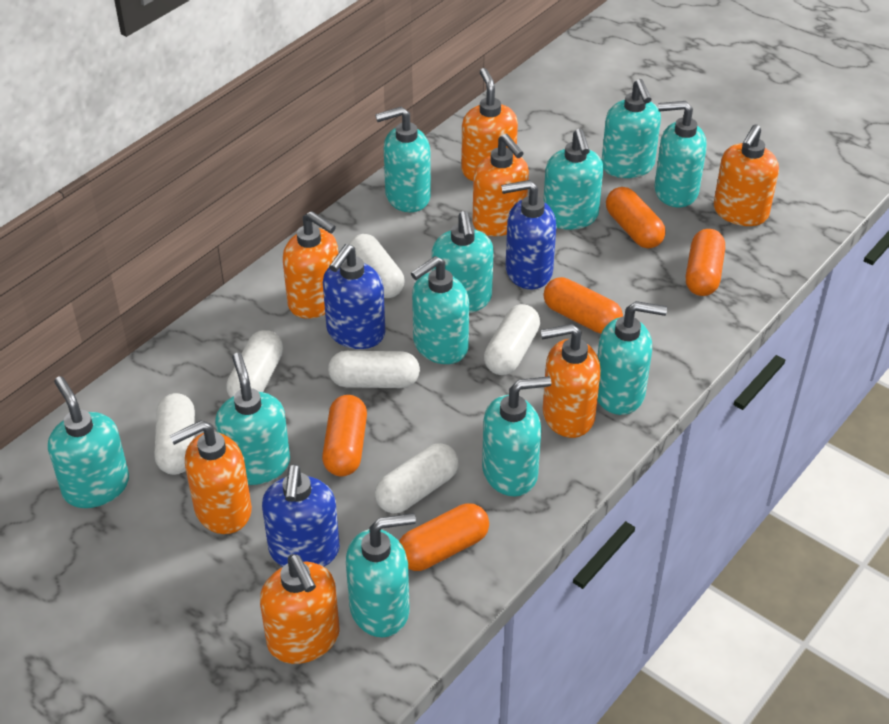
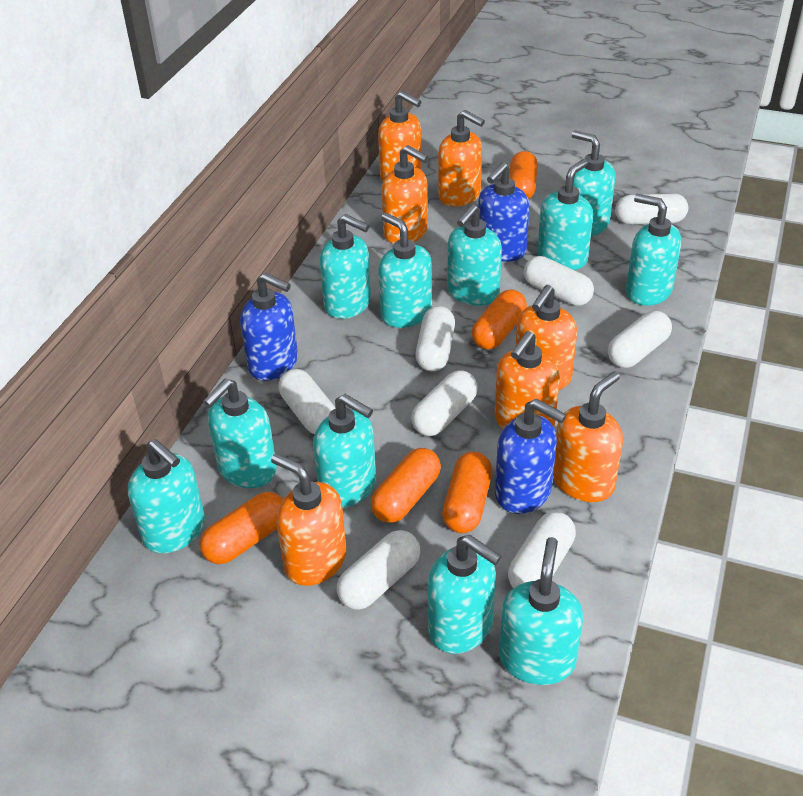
white capsule: 6 -> 8

